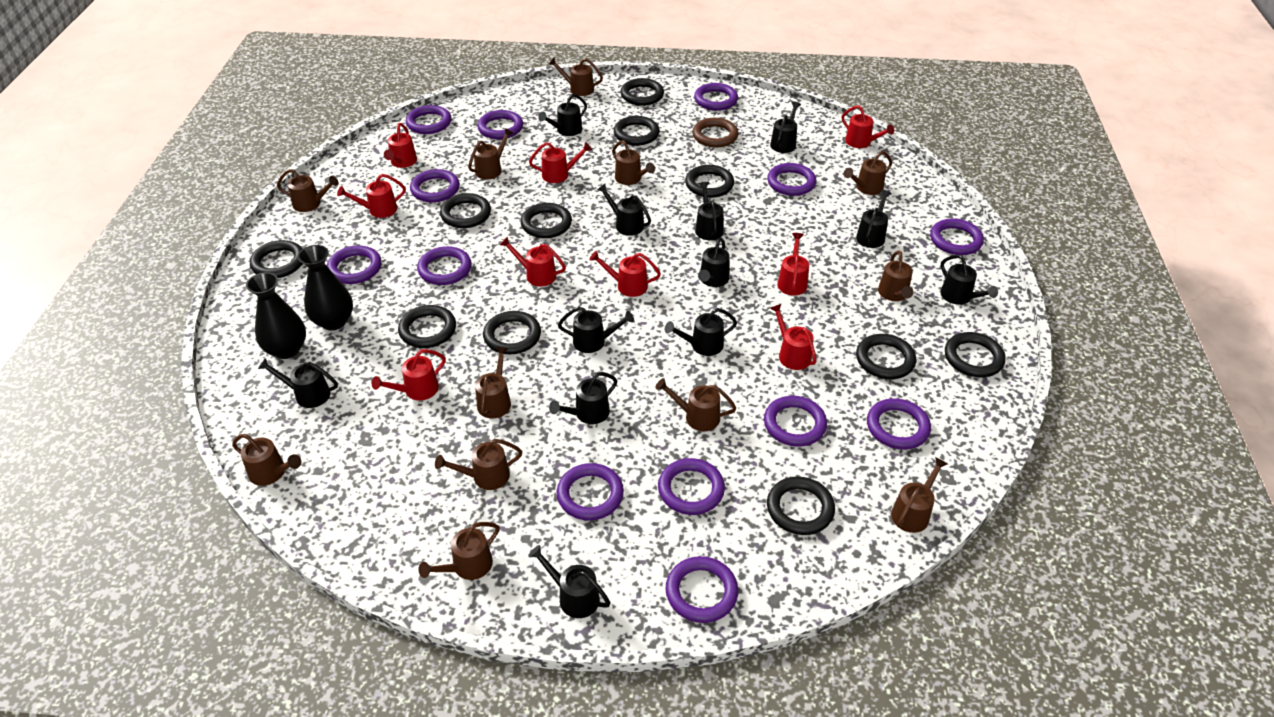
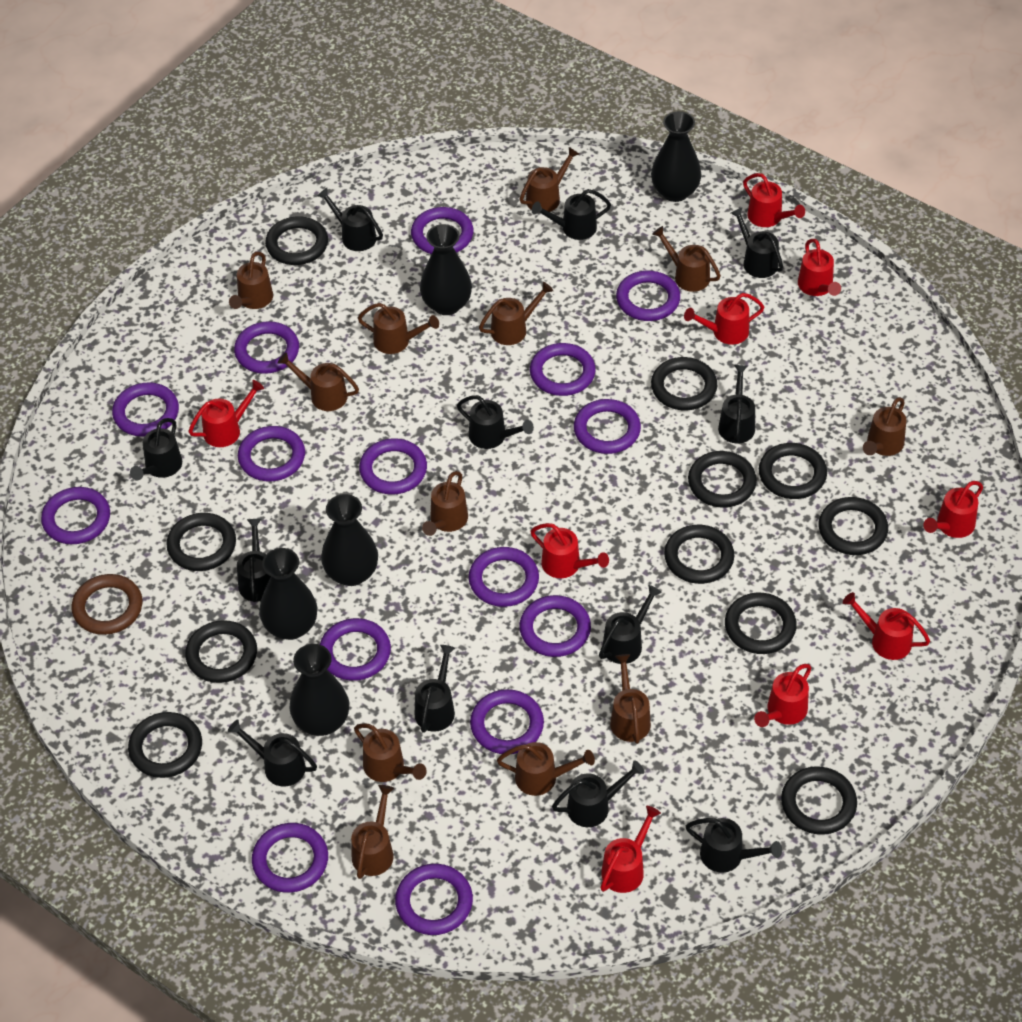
black vase: 2 -> 5
purple ring: 13 -> 15

